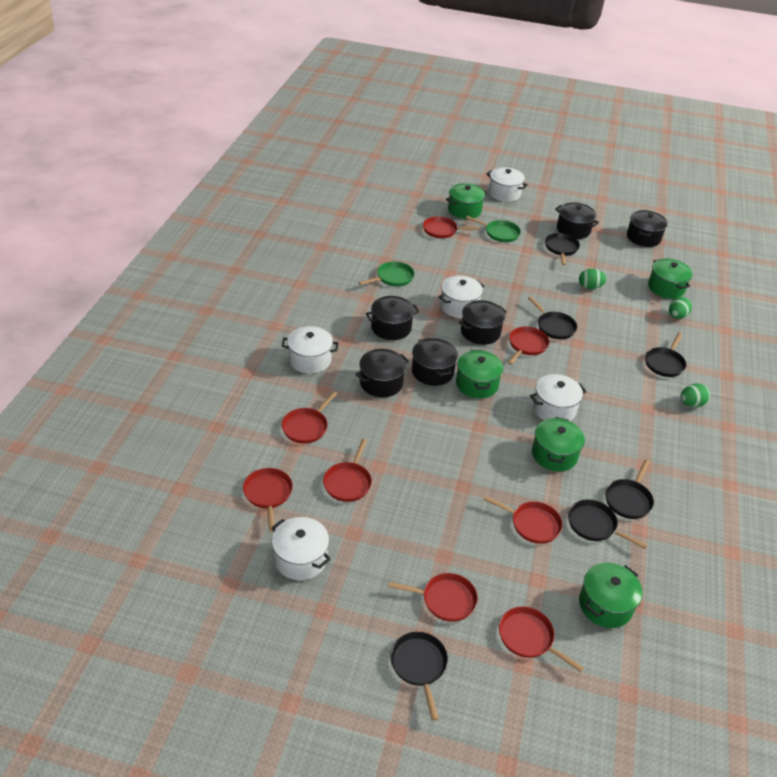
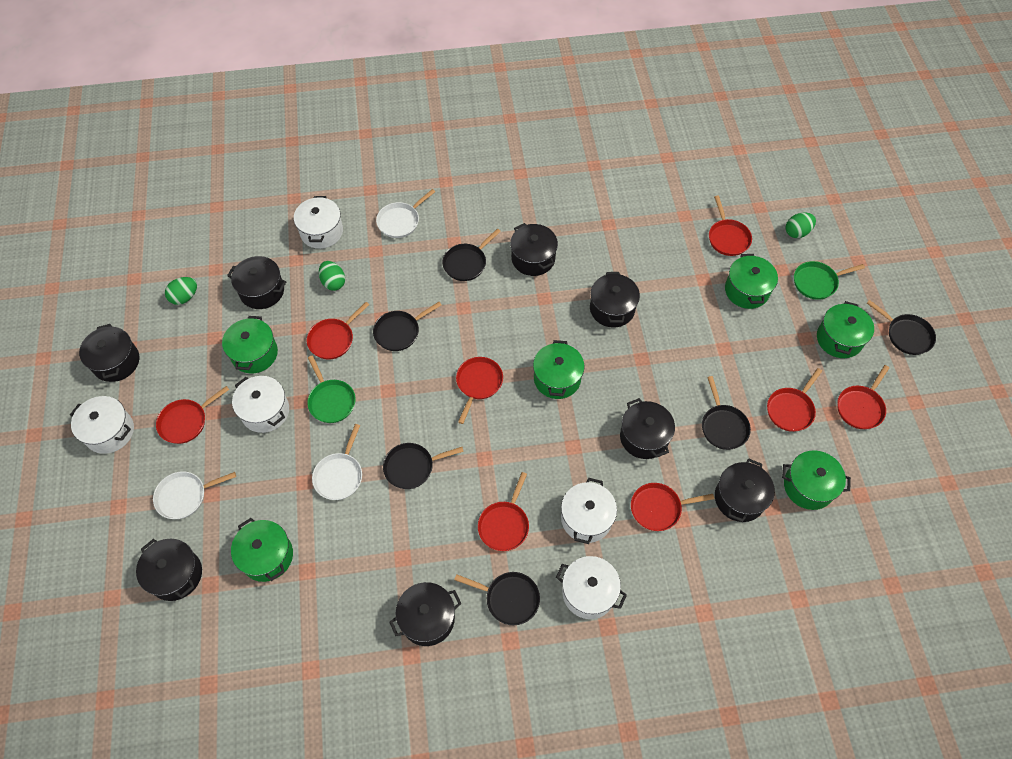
black pot: 6 -> 8
green pot: 5 -> 6
white pan: 0 -> 3

